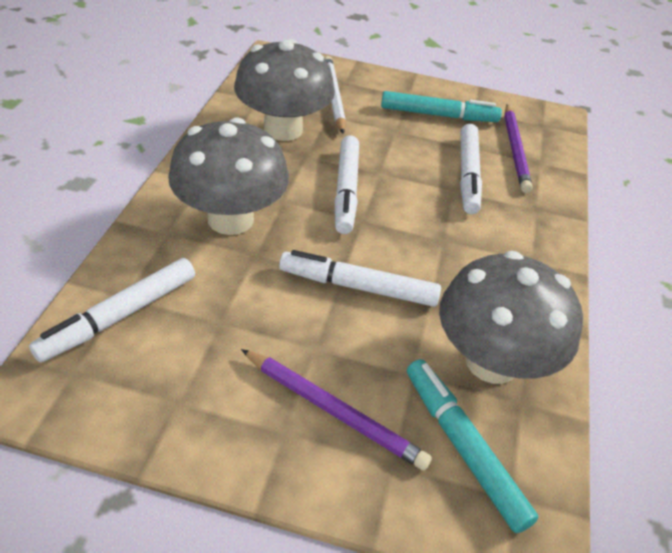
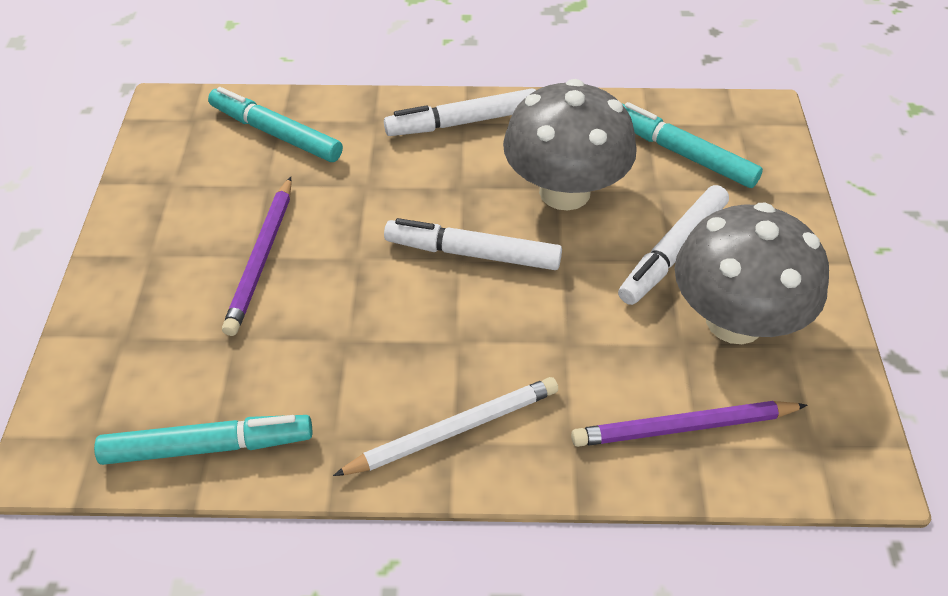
grey mushroom: 3 -> 2
turquoise marker: 2 -> 3
white marker: 4 -> 3

